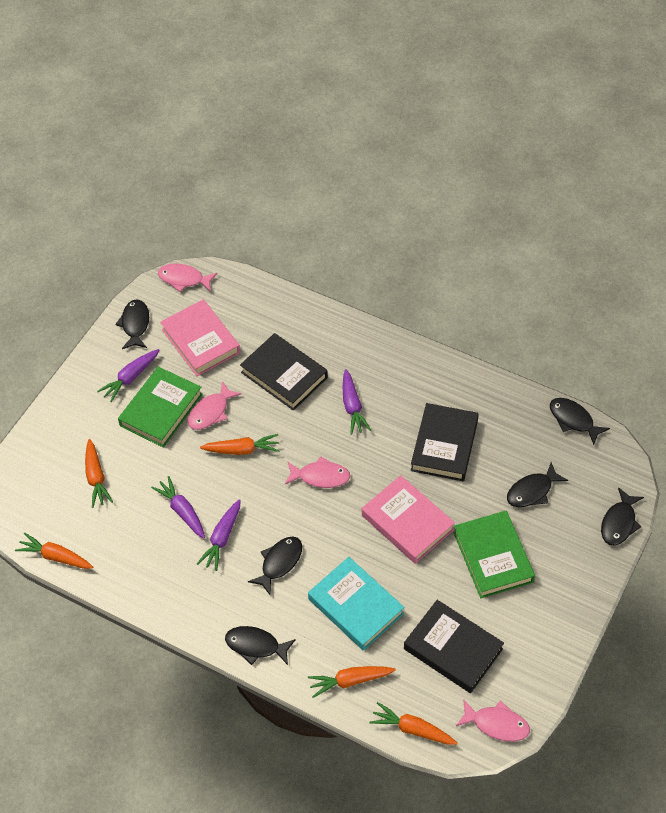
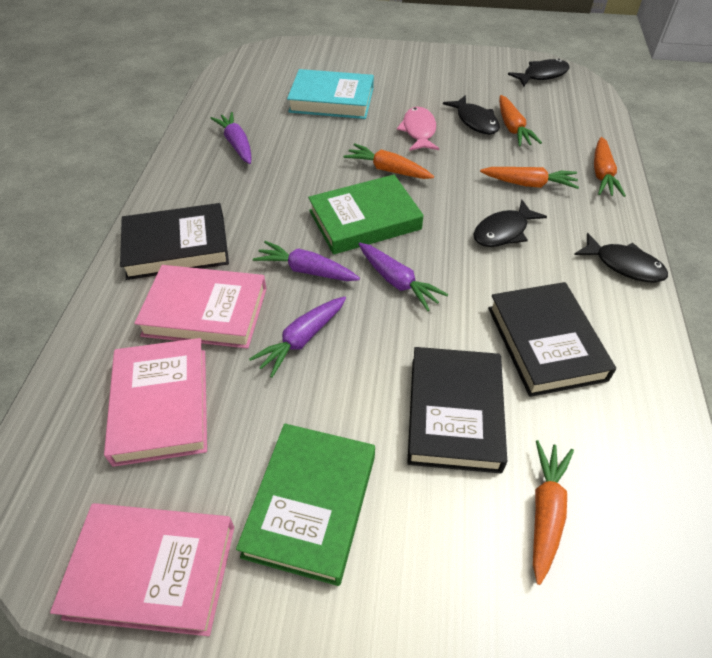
black fish: 6 -> 4
pink book: 2 -> 3
pink fish: 4 -> 1

